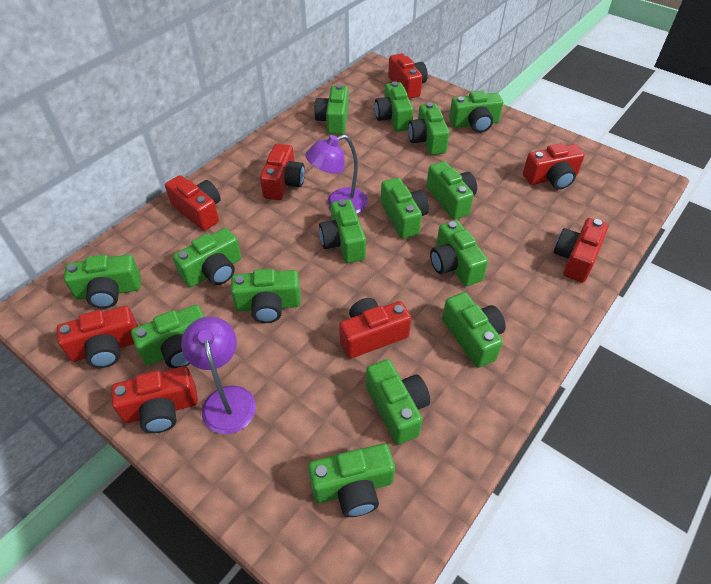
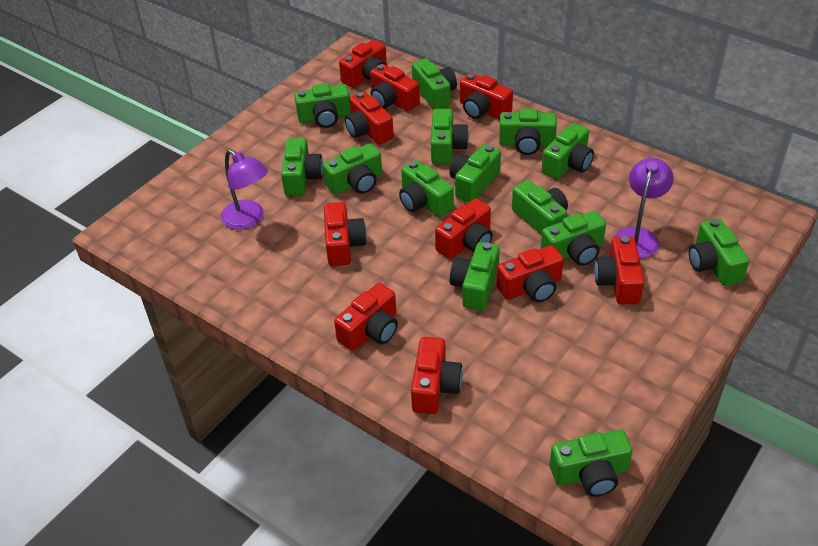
green camera: 15 -> 14
red camera: 8 -> 10

